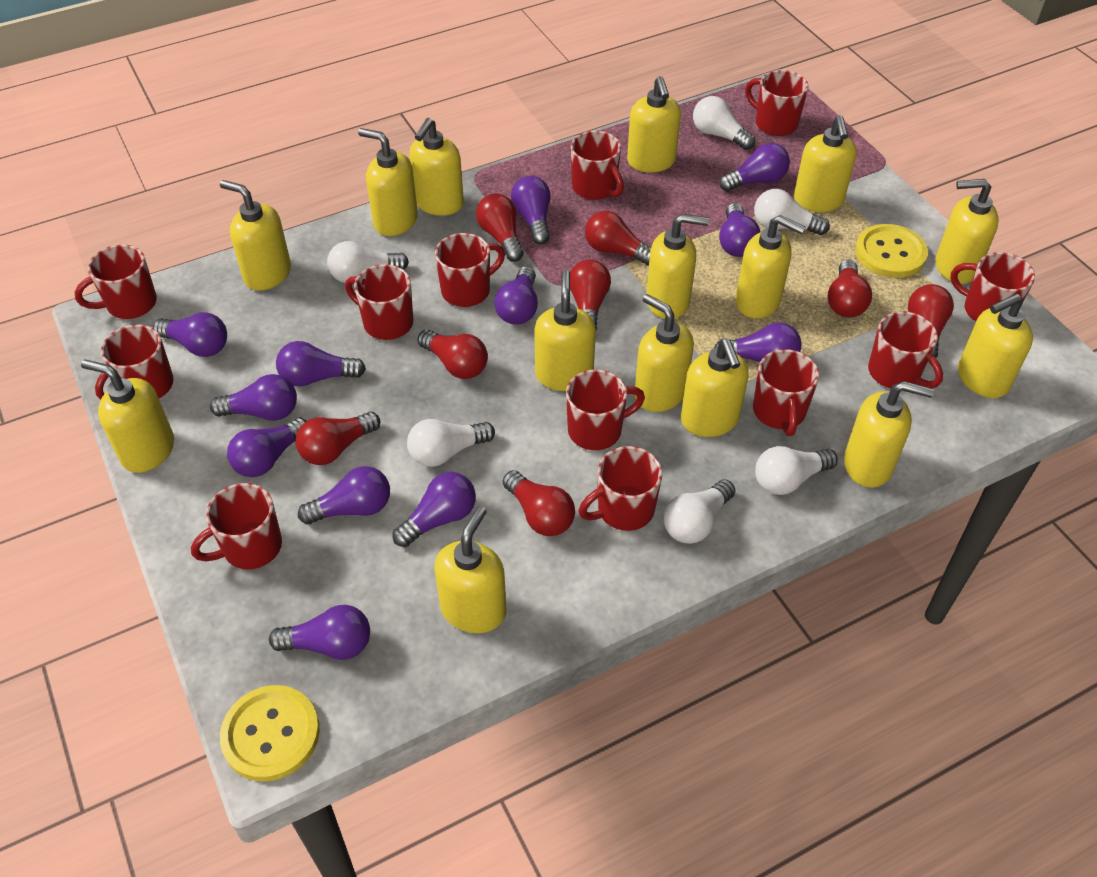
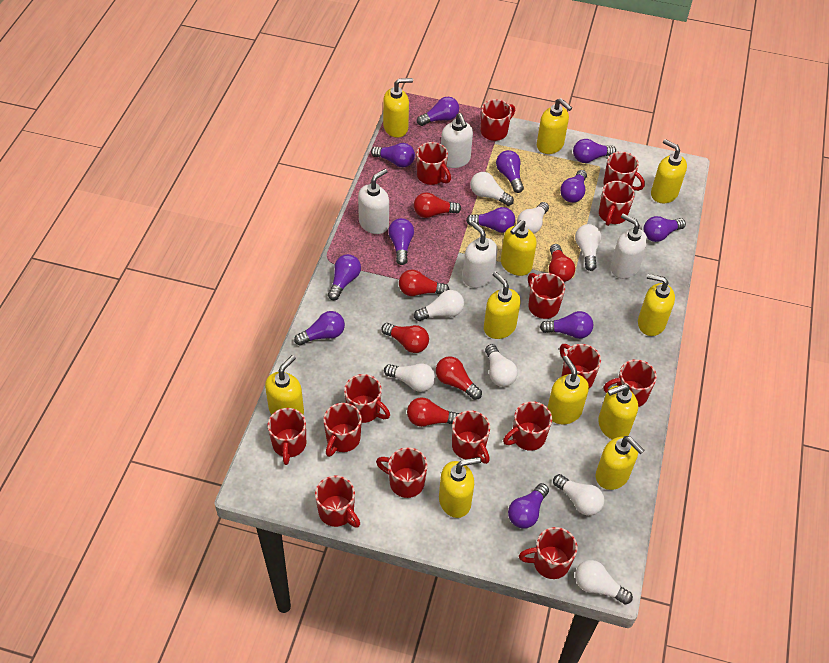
red light bulb: 8 -> 6
red mug: 12 -> 15
white light bulb: 6 -> 8
white soap dispenser: 0 -> 4
yellow button: 2 -> 0
yellow soap dispenser: 15 -> 11

